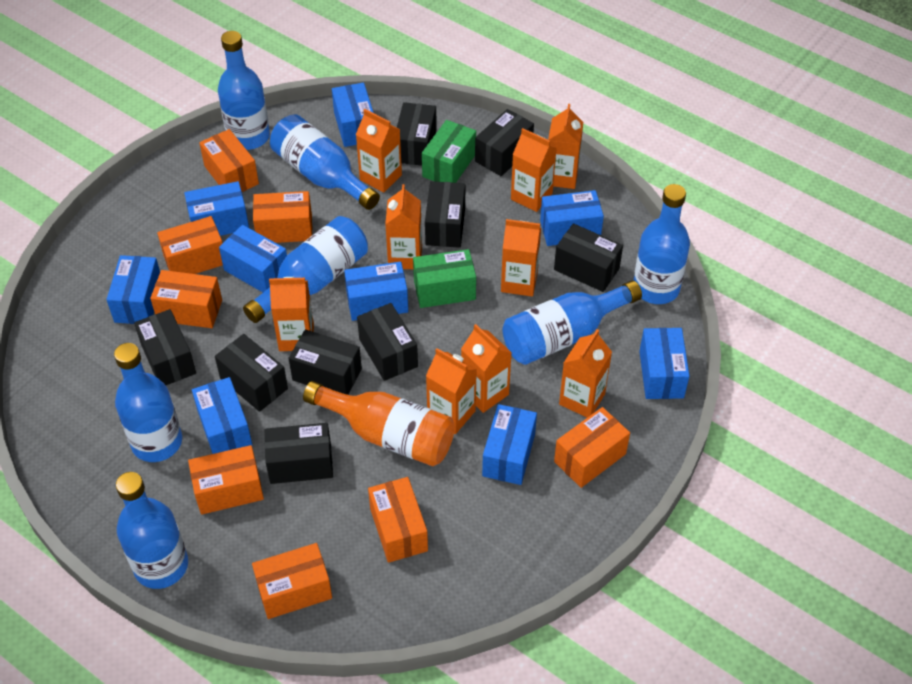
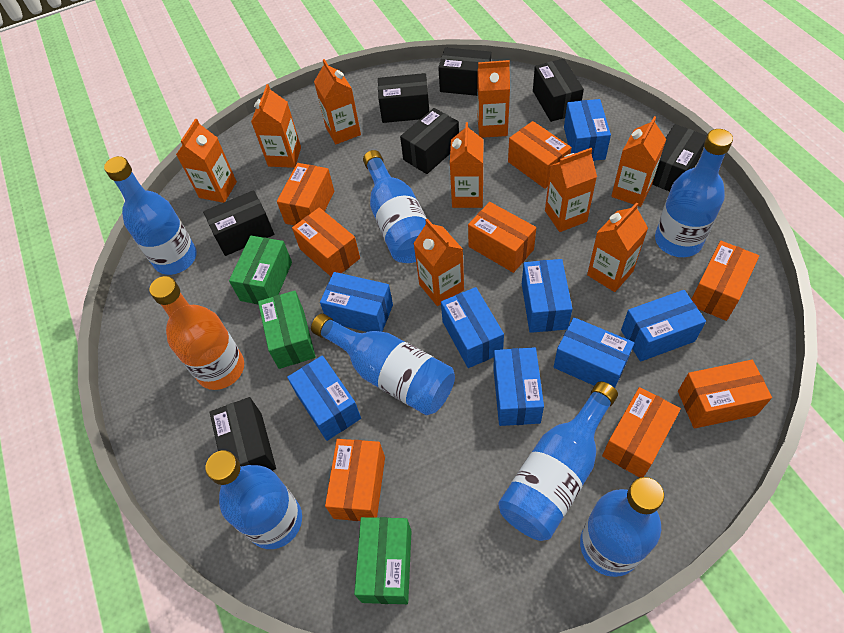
black box: 9 -> 7
blue box: 9 -> 8
green box: 2 -> 3

